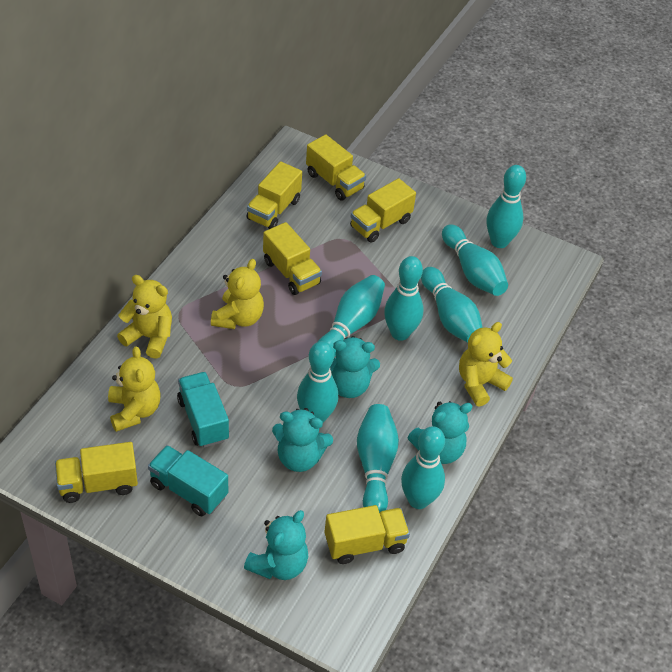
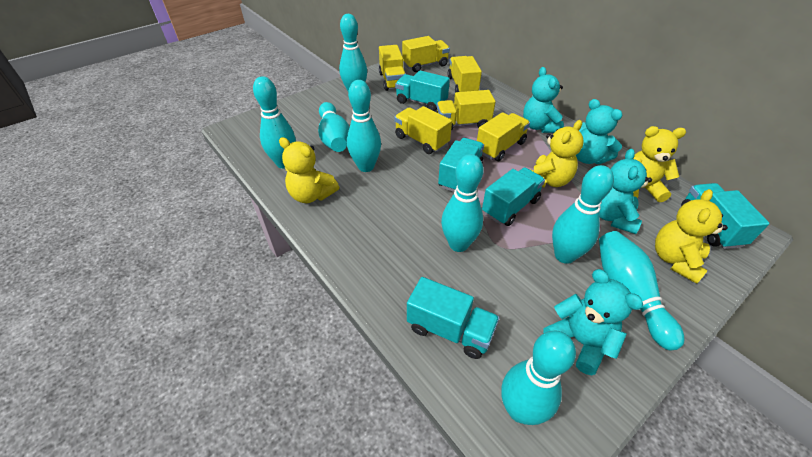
turquoise truck: 2 -> 5

